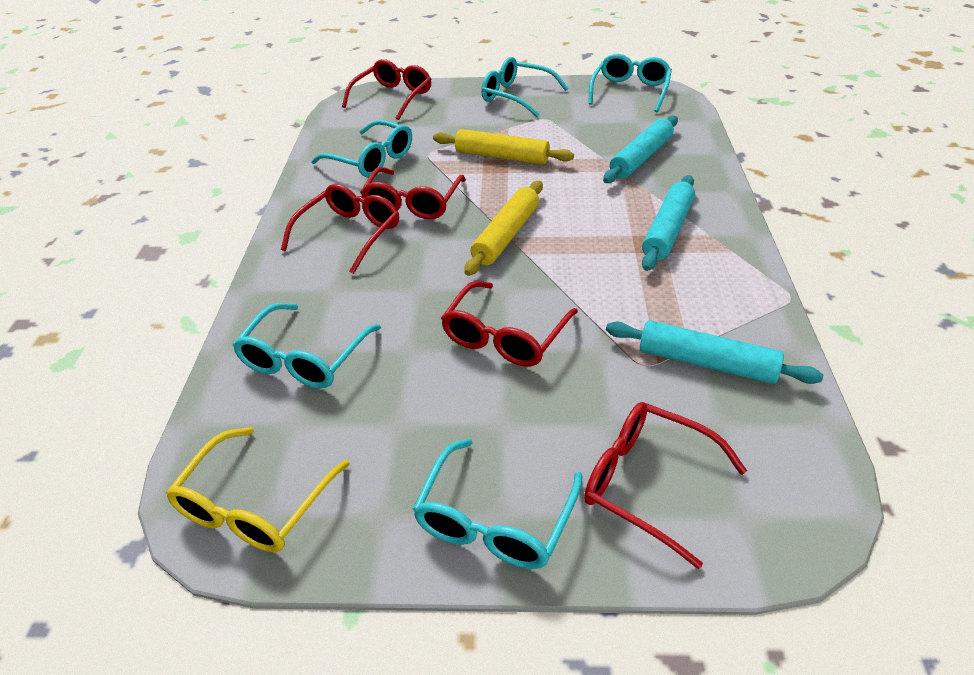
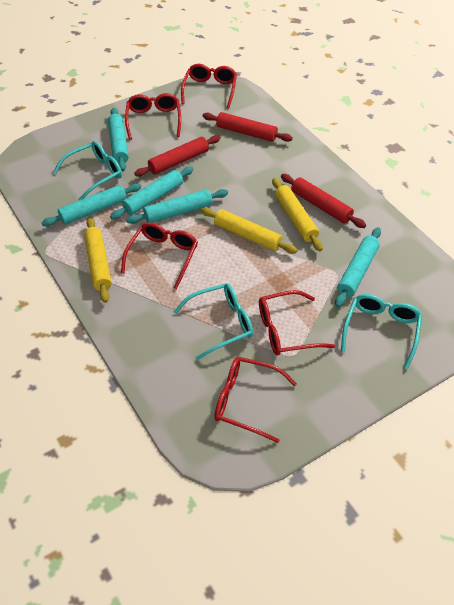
red rolling pin: 0 -> 3
turquoise glasses: 5 -> 3
turquoise rolling pin: 3 -> 5
yellow glasses: 1 -> 0
yellow rolling pin: 2 -> 3

